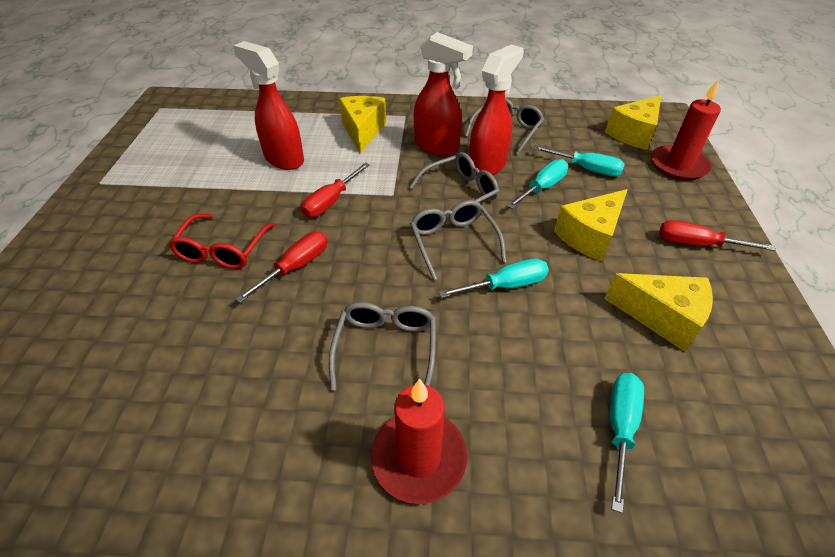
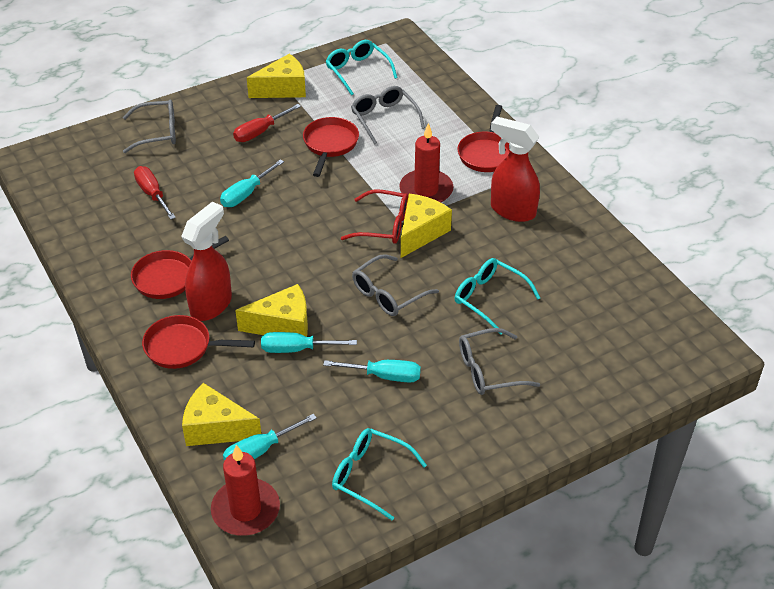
red pan: 0 -> 4
red screwdriver: 3 -> 2
red spray bottle: 3 -> 2
turquoise glasses: 0 -> 3

